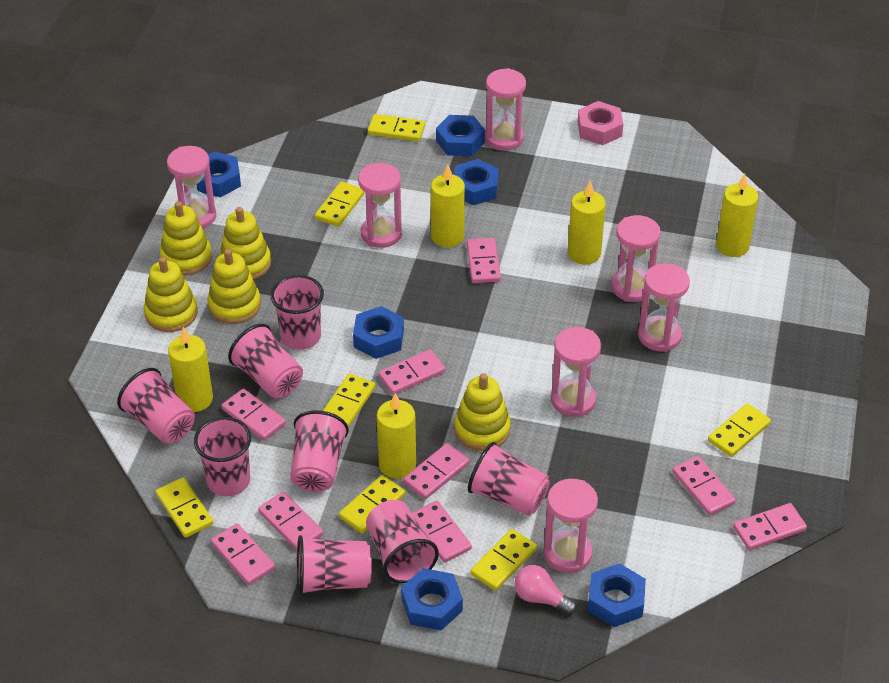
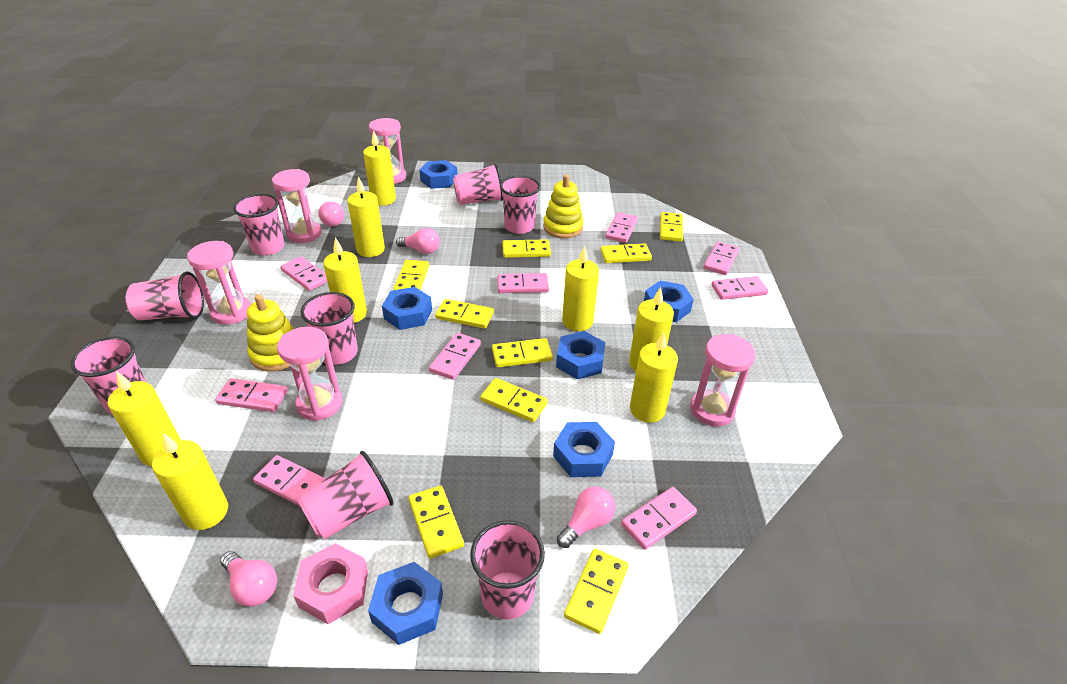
pink hourglass: 7 -> 5
pink light bulb: 1 -> 4
yellow candle: 5 -> 8
yellow domino: 7 -> 9
yellow stacking toy: 5 -> 2

